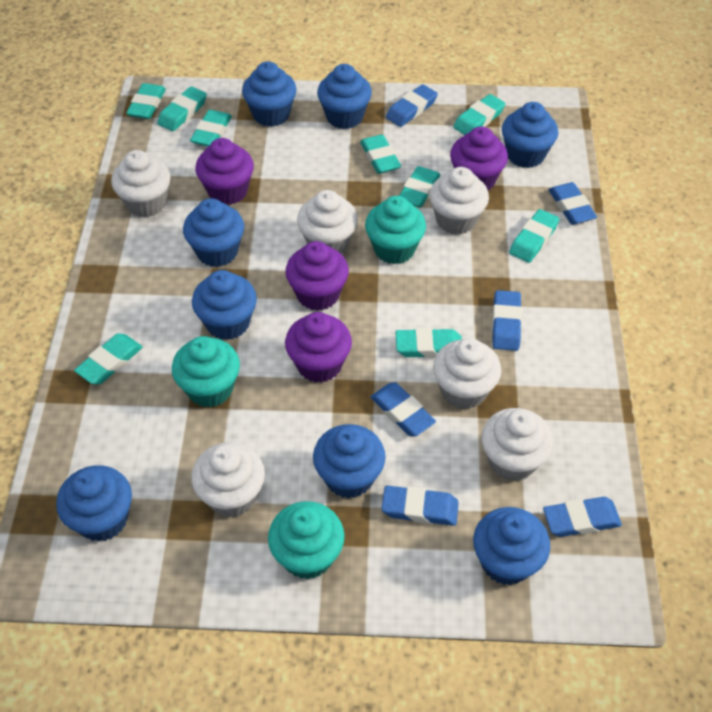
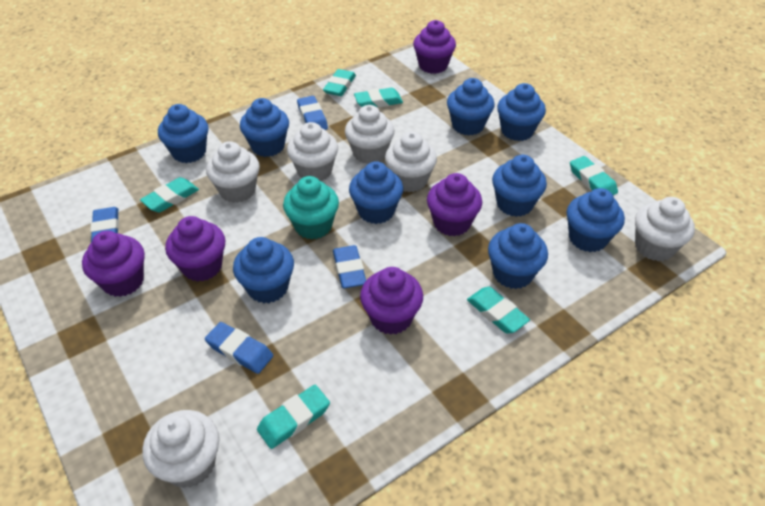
blue cupcake: 8 -> 9
blue eraser: 6 -> 4
purple cupcake: 4 -> 5
turquoise cupcake: 3 -> 1
turquoise eraser: 9 -> 6

